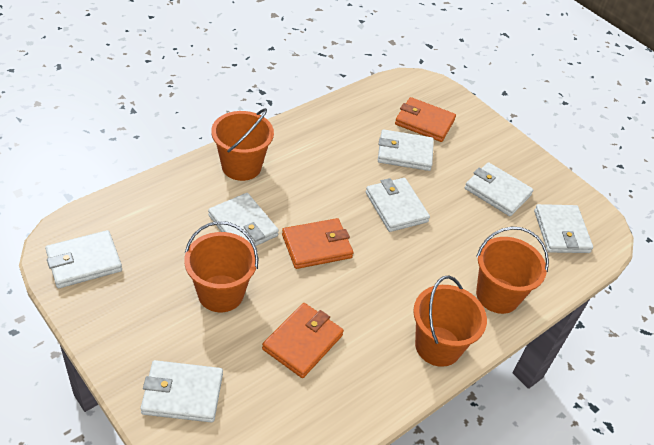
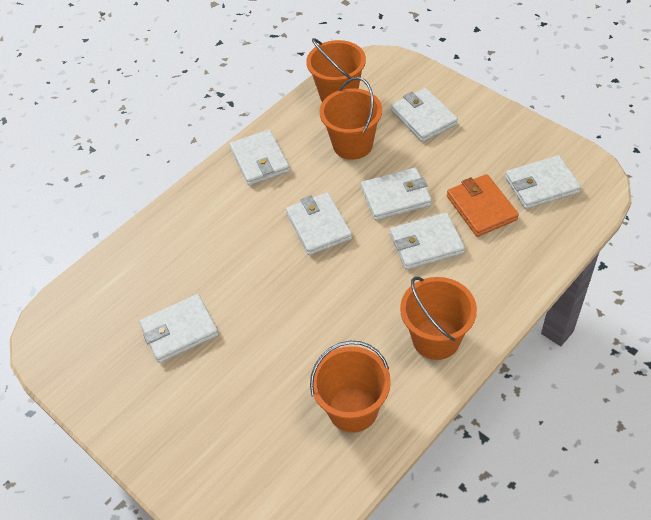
orange wallet: 3 -> 1

